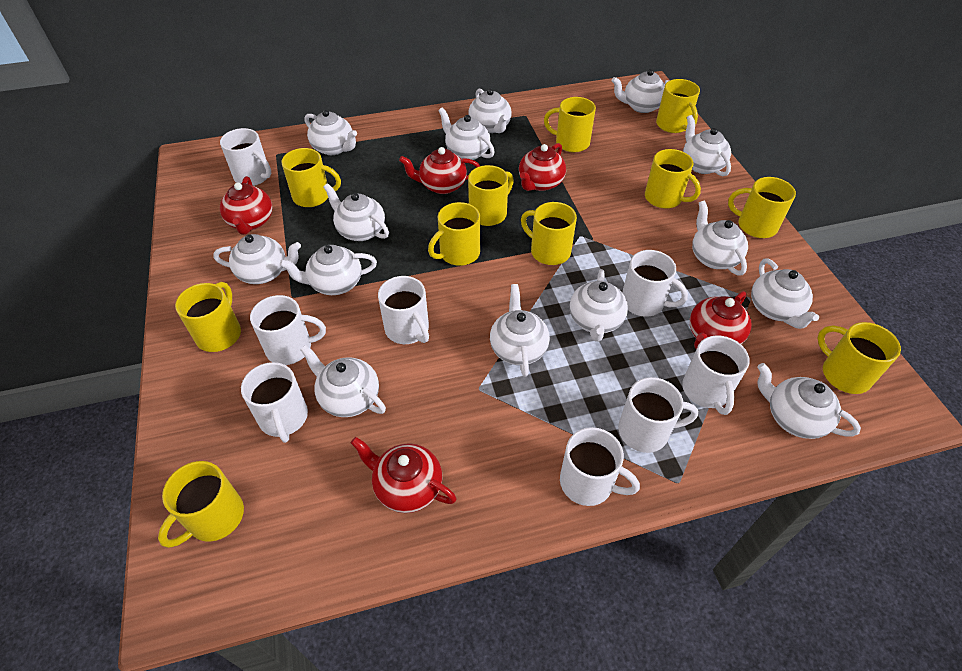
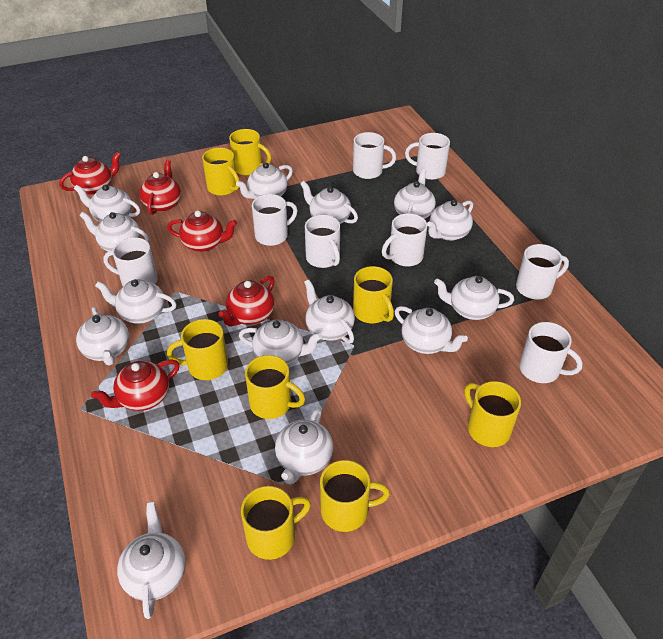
yellow mug: 11 -> 8

